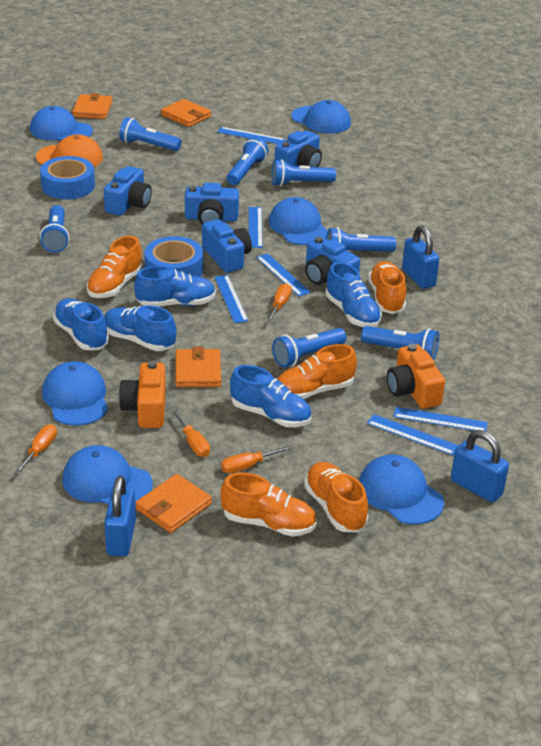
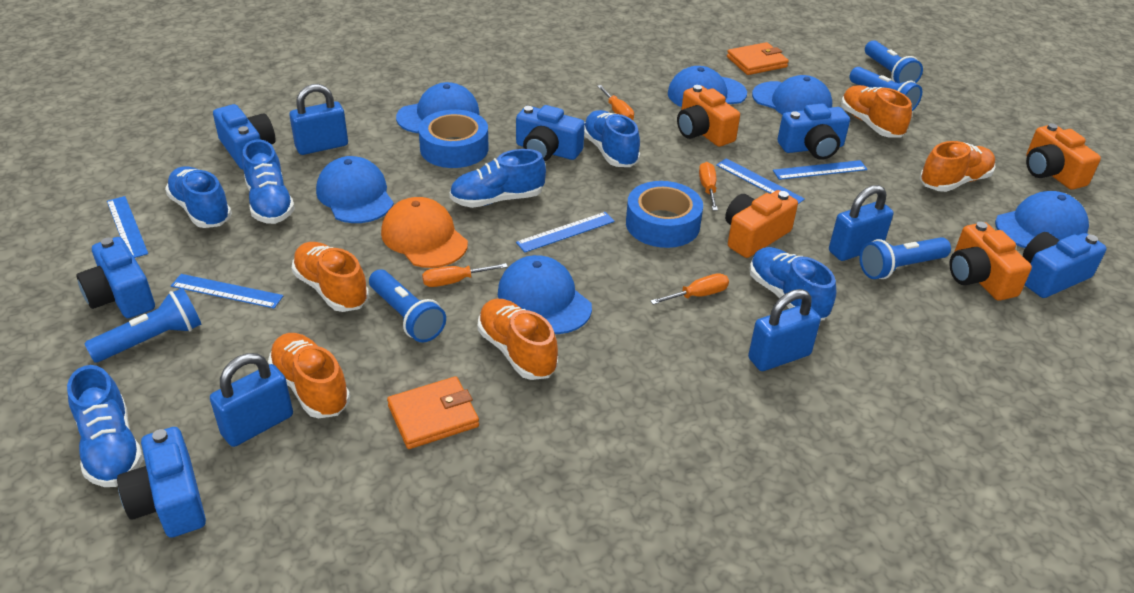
blue camera: 5 -> 6
blue flashlight: 7 -> 5
blue padlock: 3 -> 4
blue ruler: 6 -> 5
blue shoe: 5 -> 6
orange camera: 2 -> 4
orange wallet: 4 -> 2

